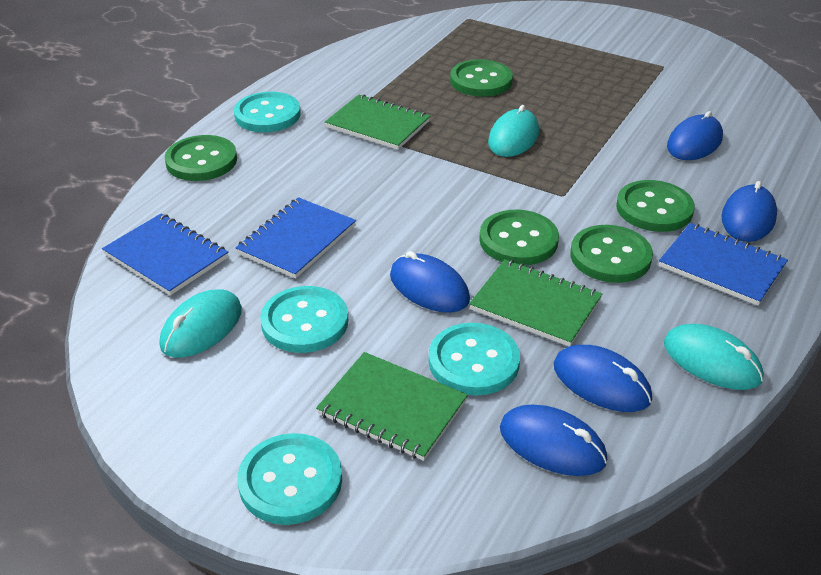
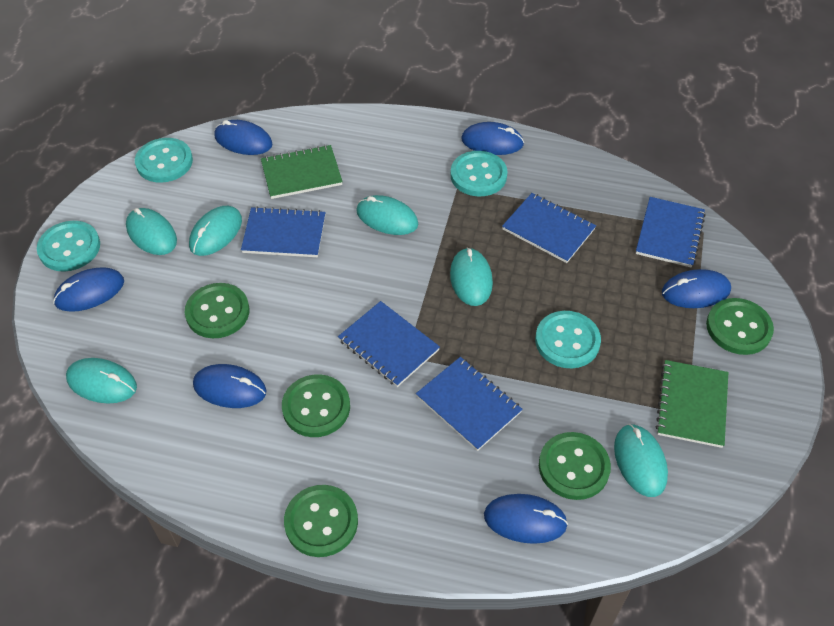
blue mouse: 5 -> 6
blue notebook: 3 -> 5
green notebook: 3 -> 2
turquoise mouse: 3 -> 6

